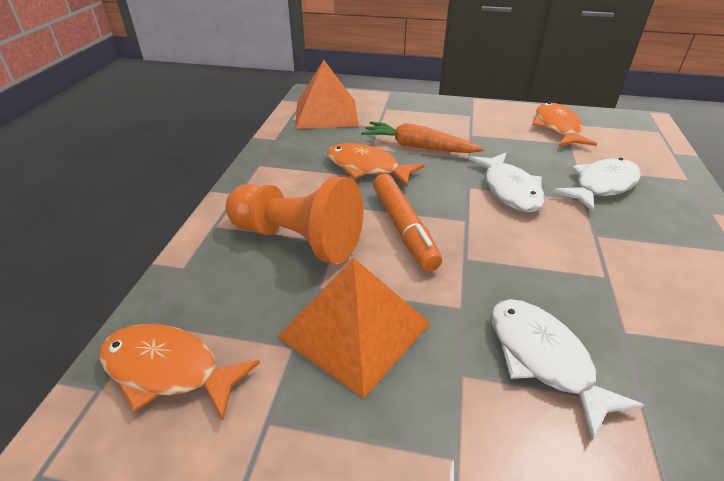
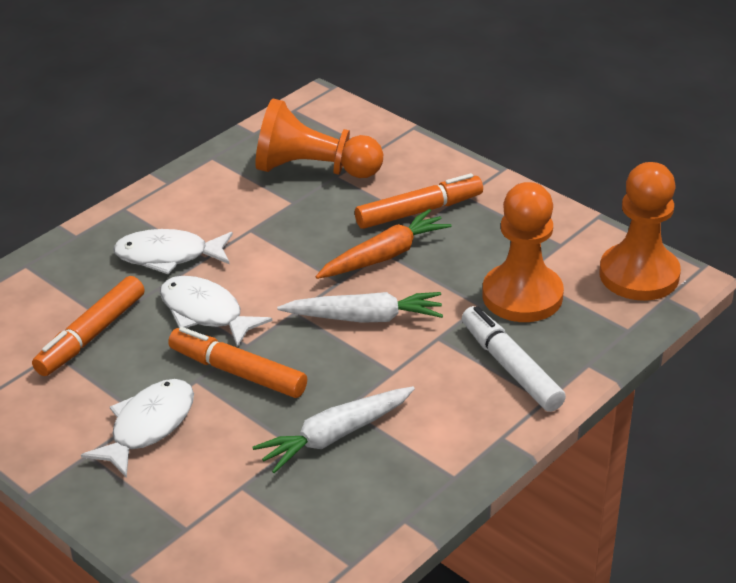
orange fish: 3 -> 0
orange marker: 1 -> 3
orange pawn: 1 -> 3
orange pyramid: 2 -> 0
white carrot: 0 -> 2
white marker: 0 -> 1

